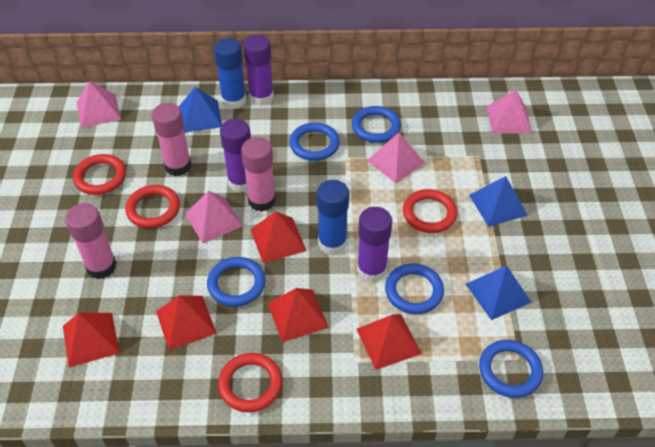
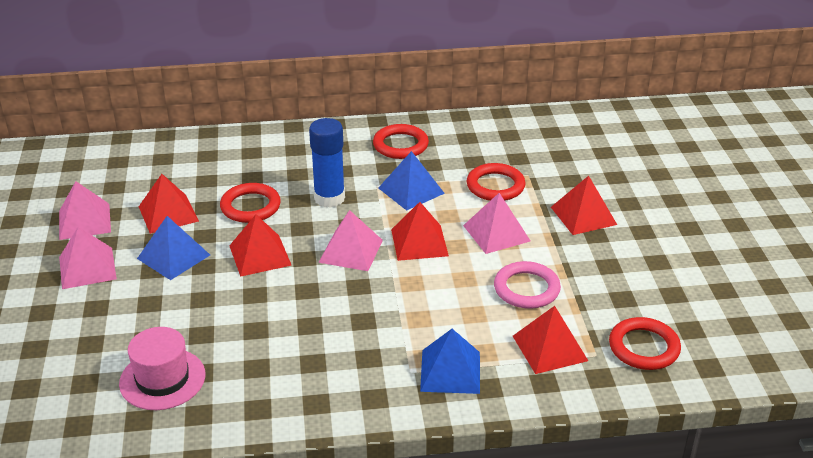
blue glue stick: 2 -> 1
blue ring: 5 -> 0
pink glue stick: 3 -> 0
pink hat: 0 -> 1
pink ring: 0 -> 1
purple glue stick: 3 -> 0

